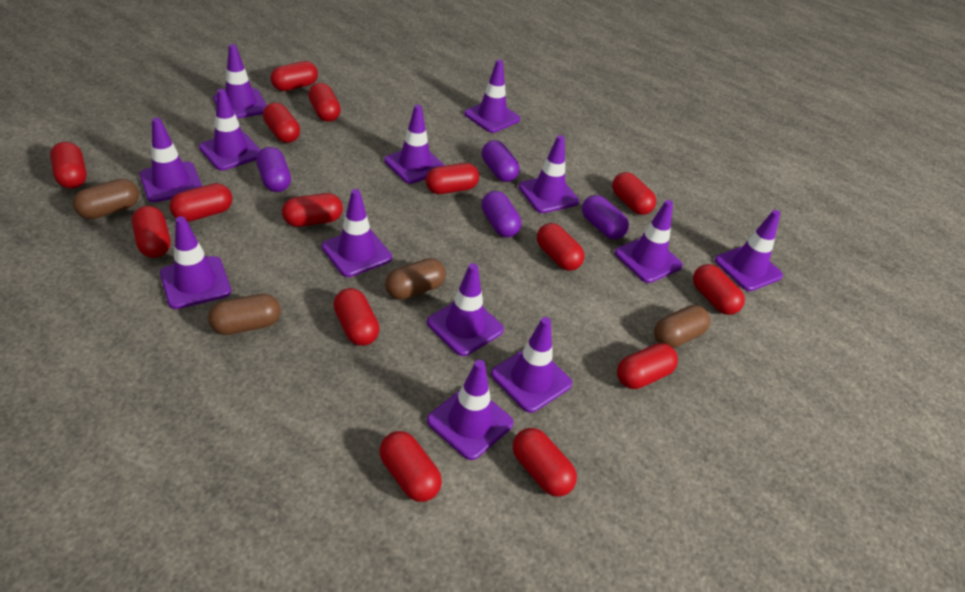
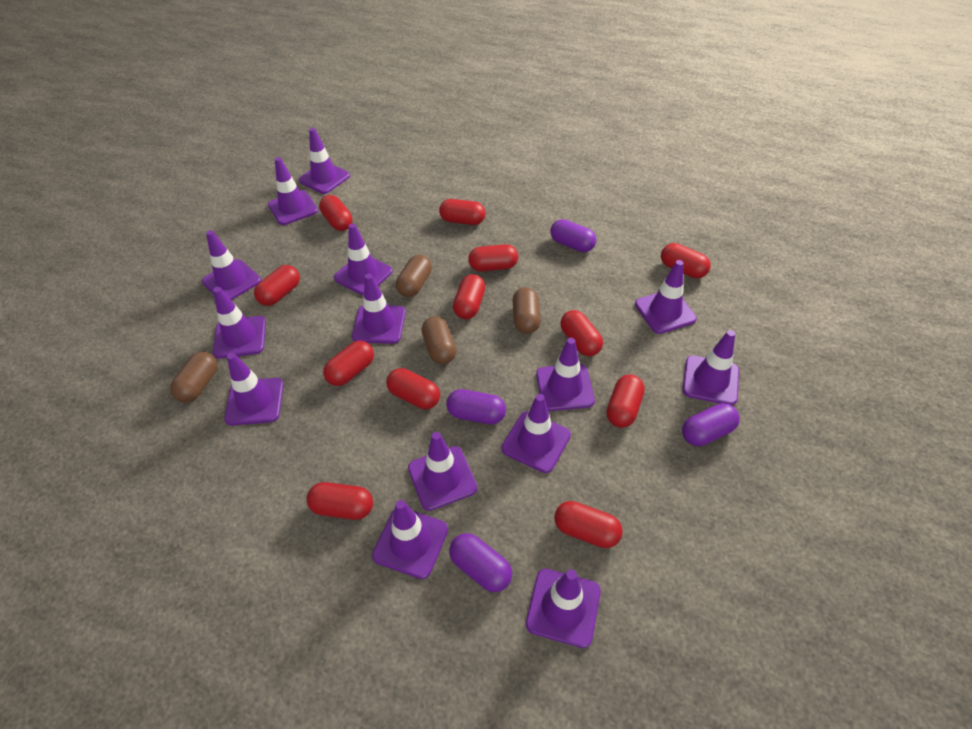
purple traffic cone: 13 -> 14
red capsule: 15 -> 12

